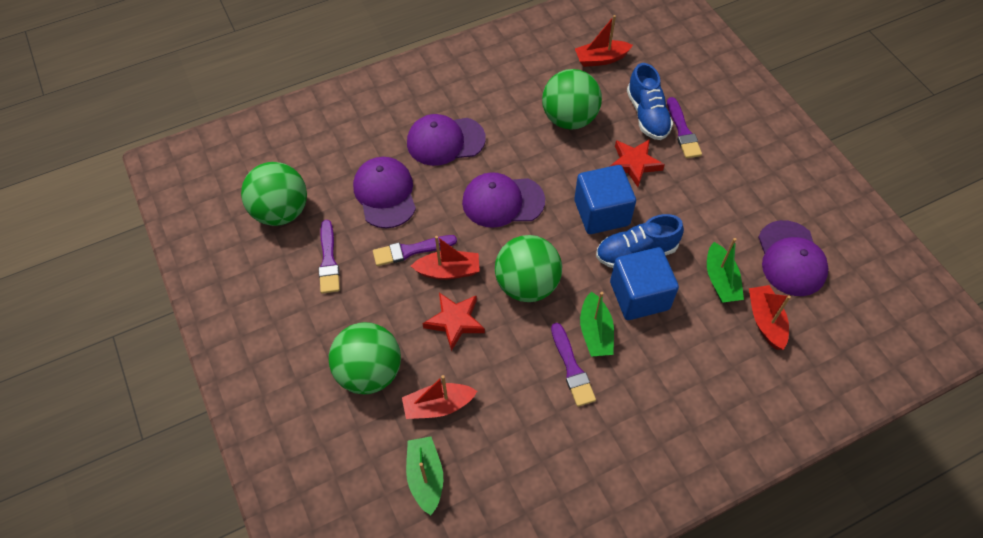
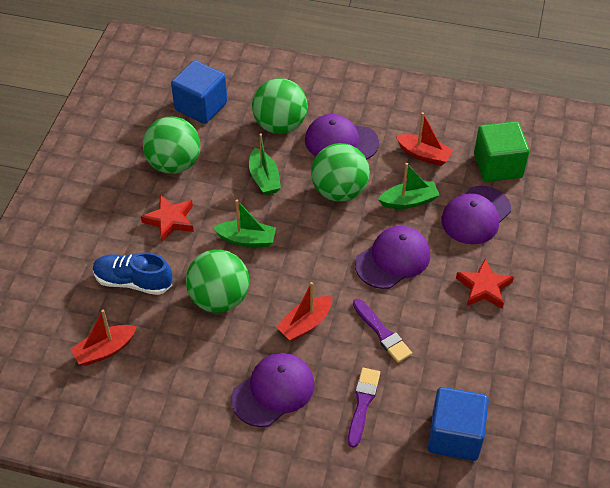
blue shoe: 2 -> 1
green cube: 0 -> 1
purple brush: 4 -> 2
red boat: 4 -> 3

